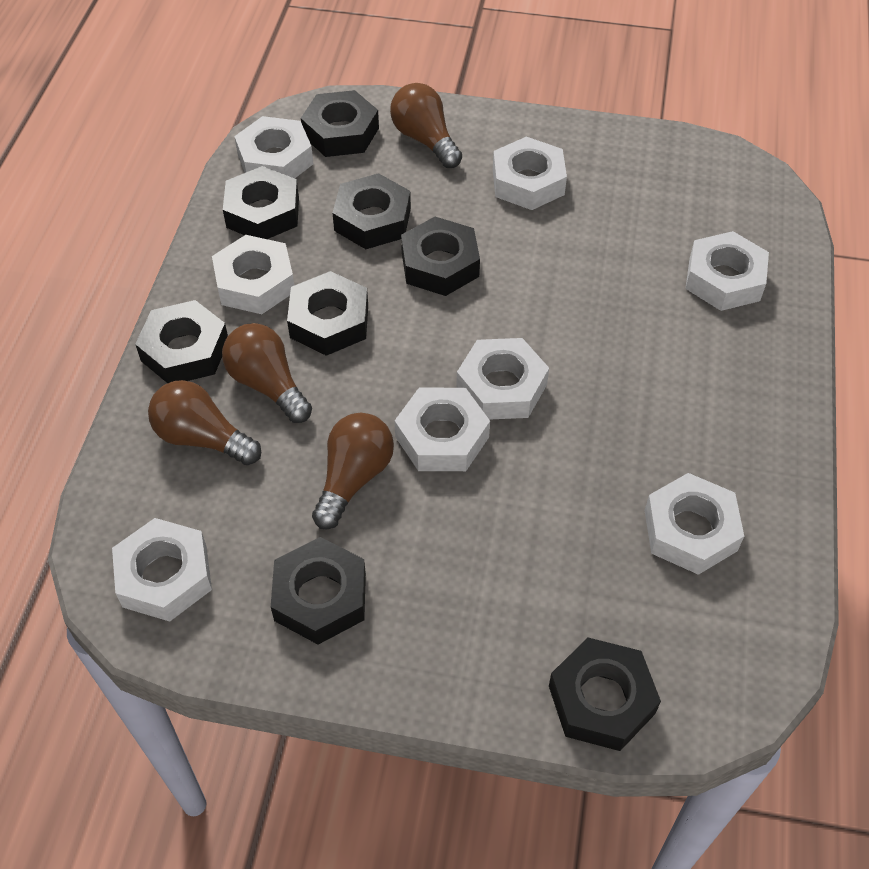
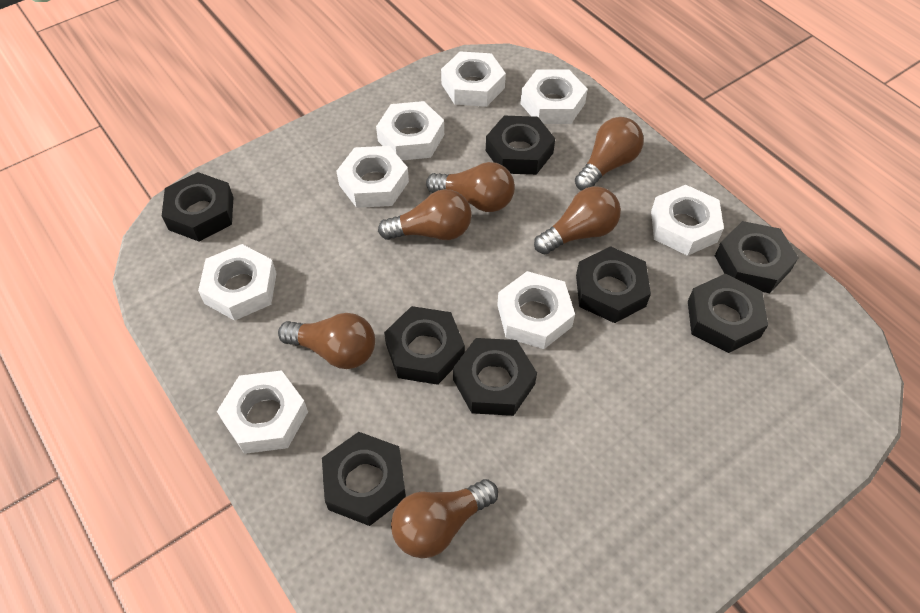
brown light bulb: 4 -> 6

